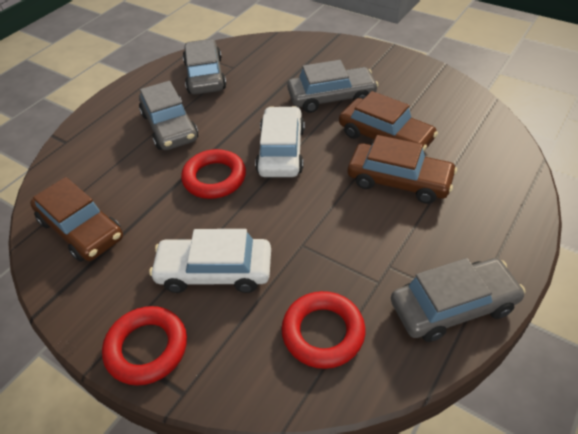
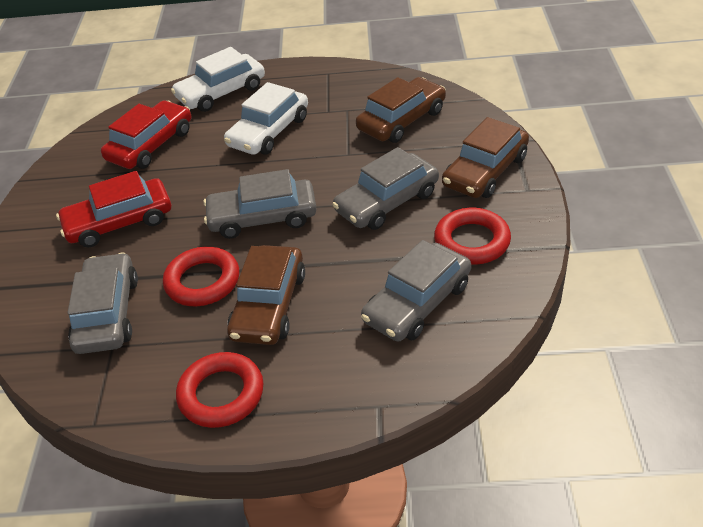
red car: 0 -> 2

